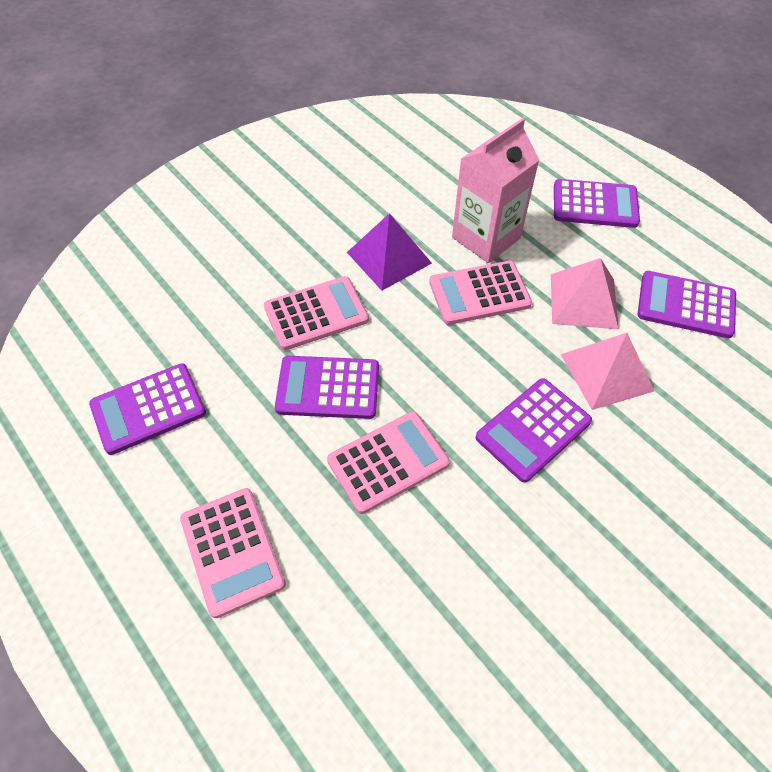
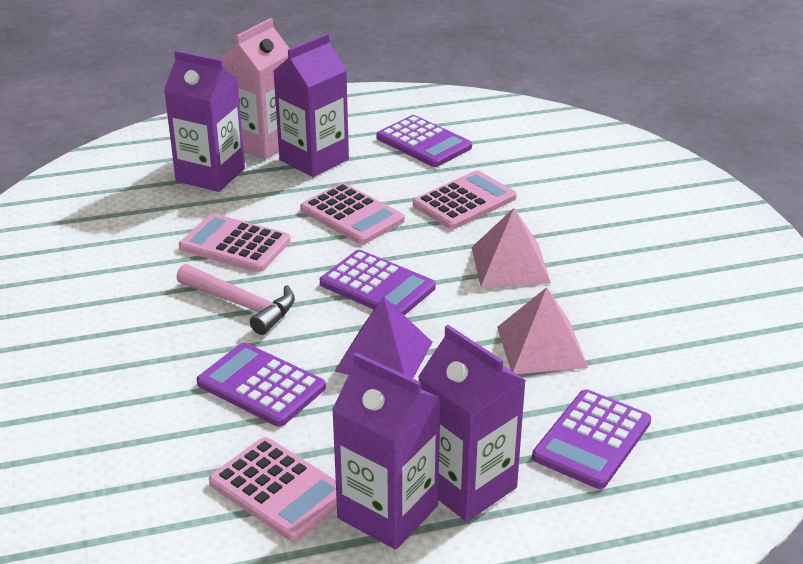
pink hammer: 0 -> 1
purple calculator: 5 -> 4
purple carton: 0 -> 4

